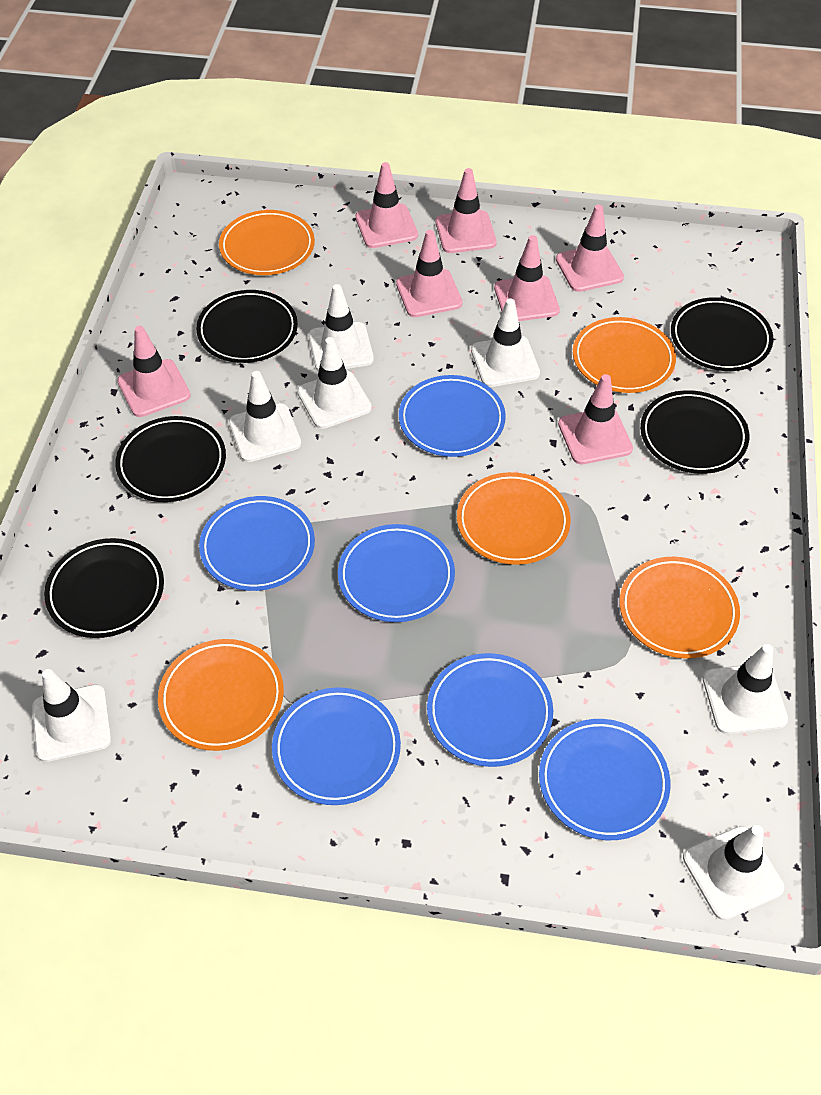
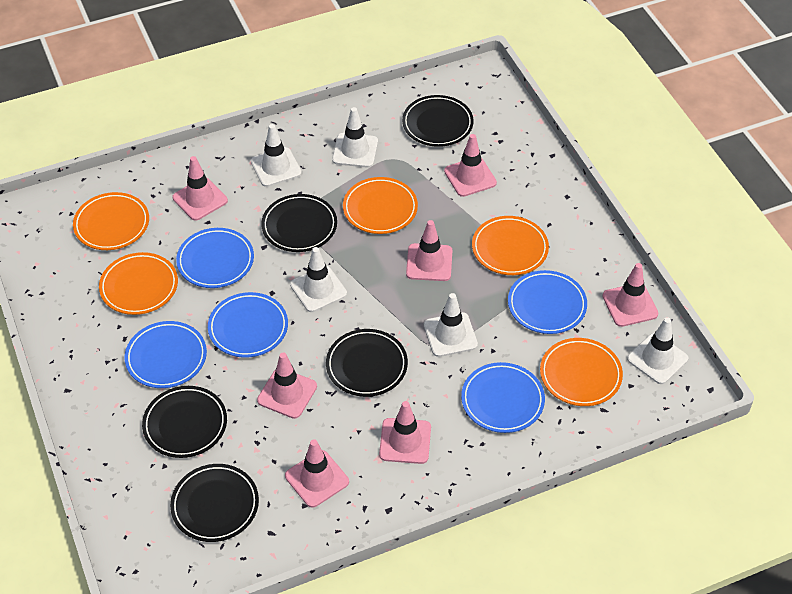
blue plate: 6 -> 5
white traffic cone: 7 -> 5

